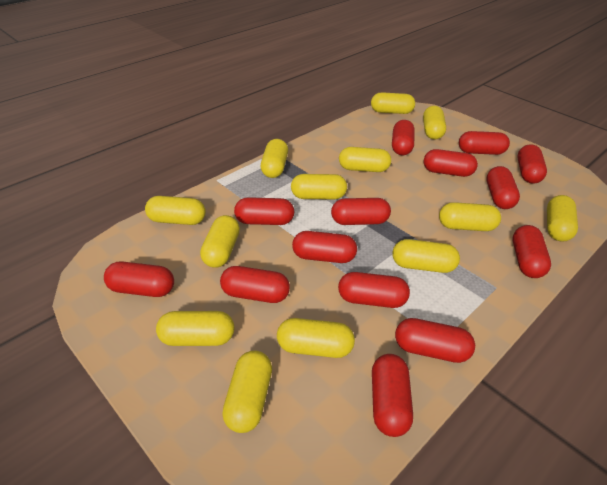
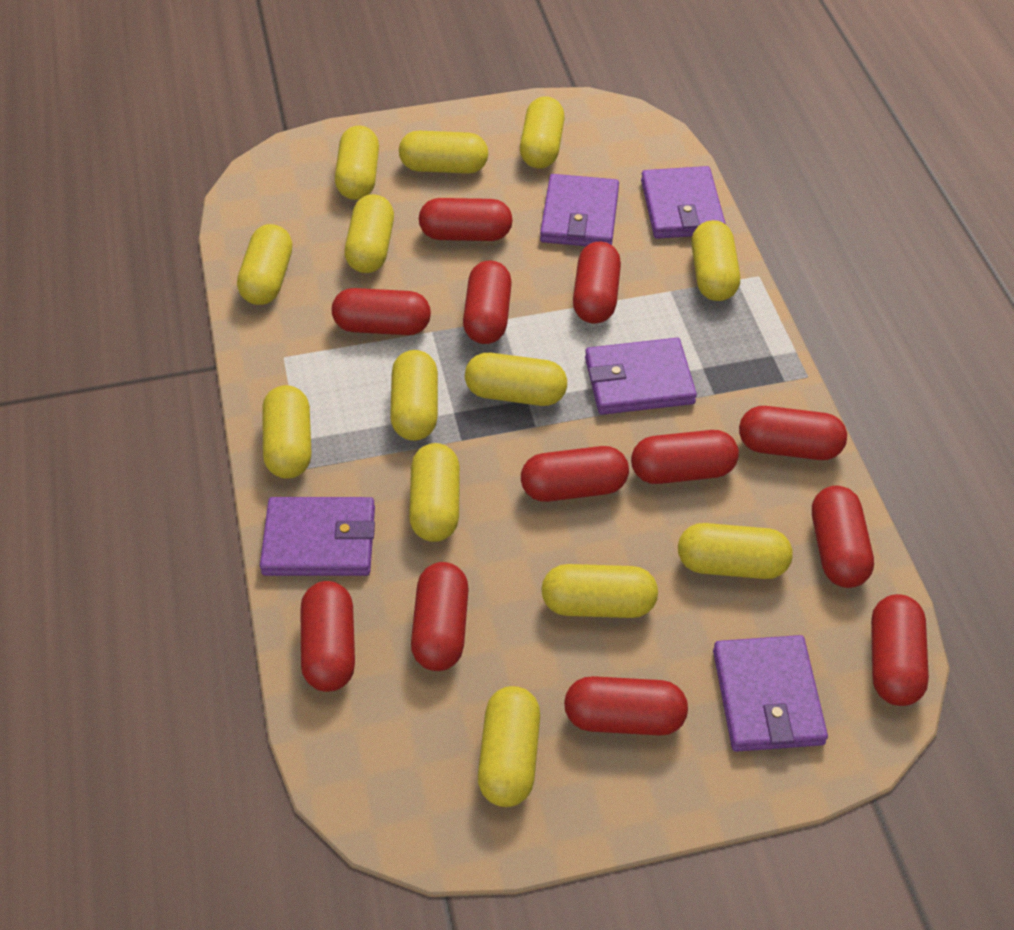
purple wallet: 0 -> 5
red capsule: 14 -> 12

